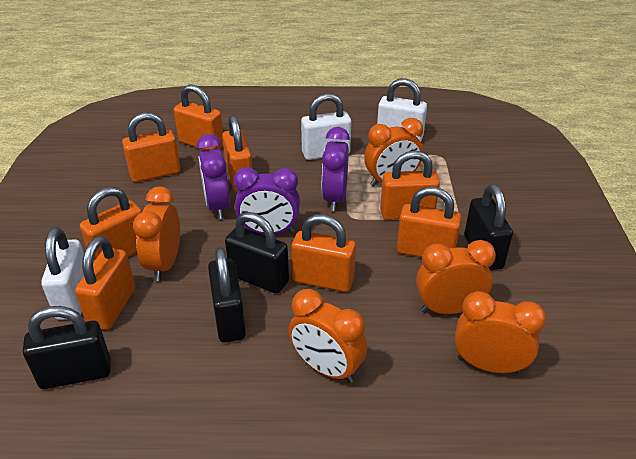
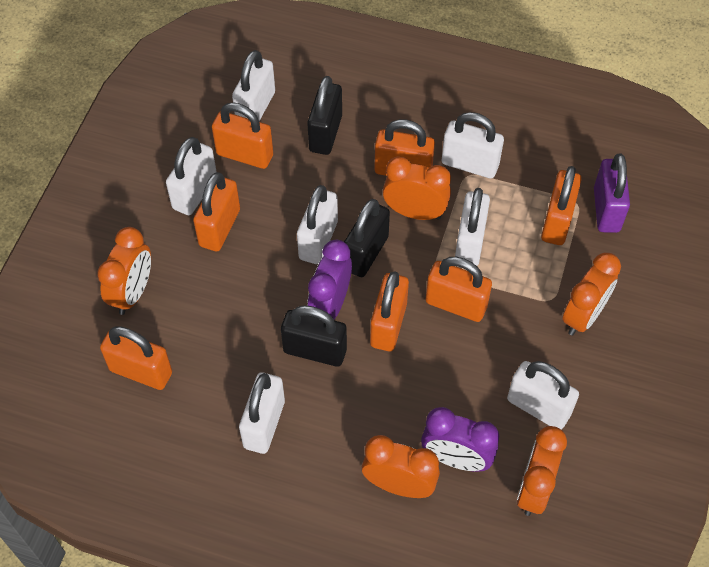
black padlock: 4 -> 3
orange padlock: 8 -> 7
purple clock: 3 -> 2
purple padlock: 0 -> 1
white padlock: 3 -> 7

